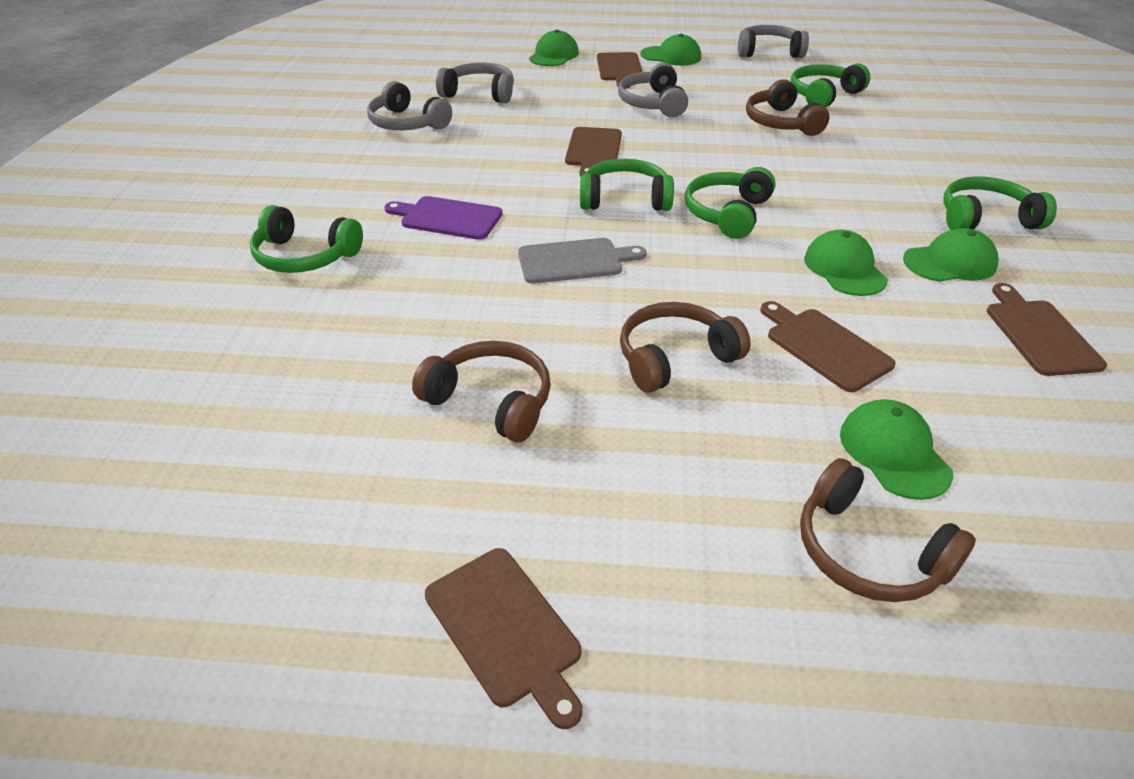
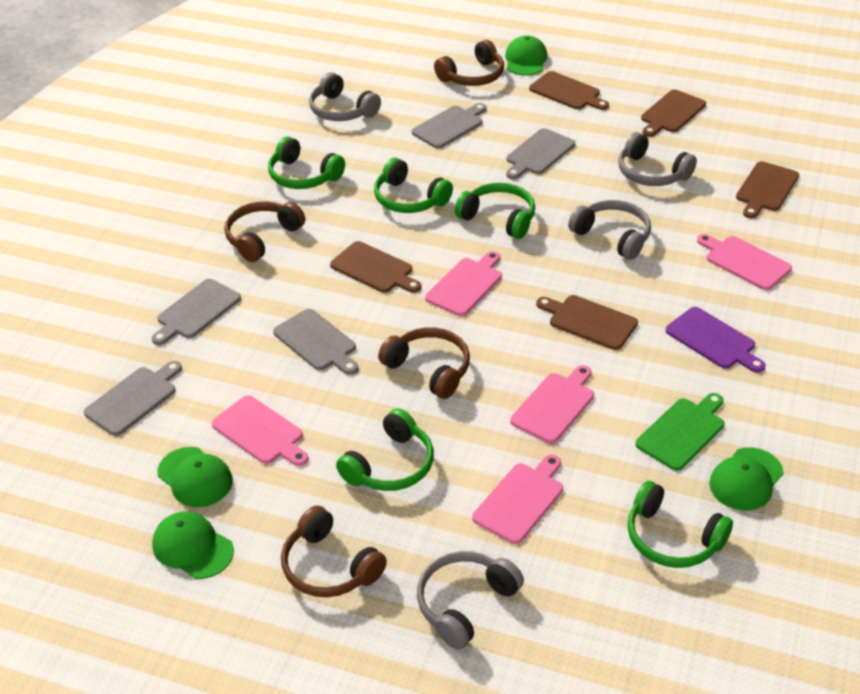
green cap: 5 -> 4
green cutting board: 0 -> 1
grey cutting board: 1 -> 5
pink cutting board: 0 -> 5

